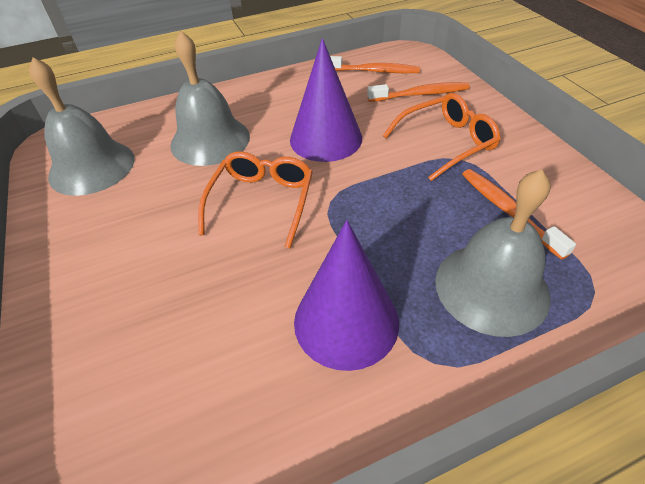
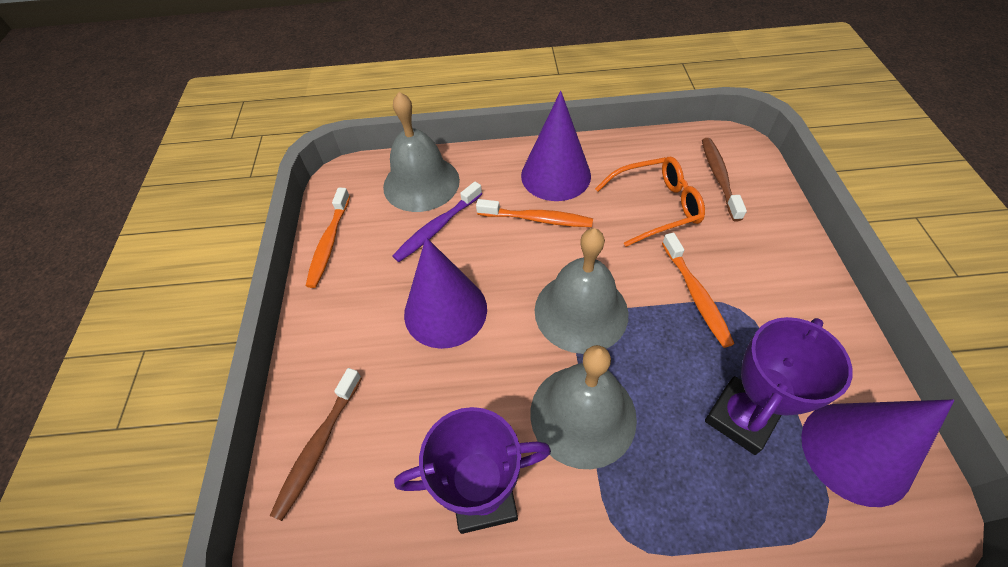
brown toothbrush: 0 -> 2
orange glasses: 2 -> 1
purple cone: 2 -> 3
purple toothbrush: 0 -> 1
purple trophy: 0 -> 2

